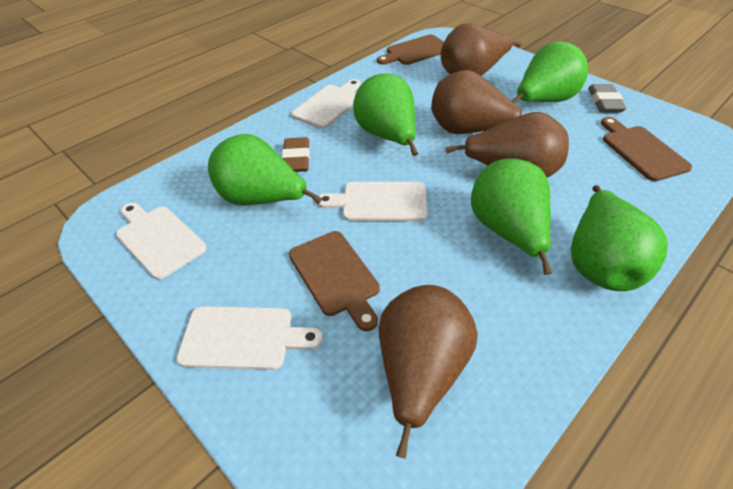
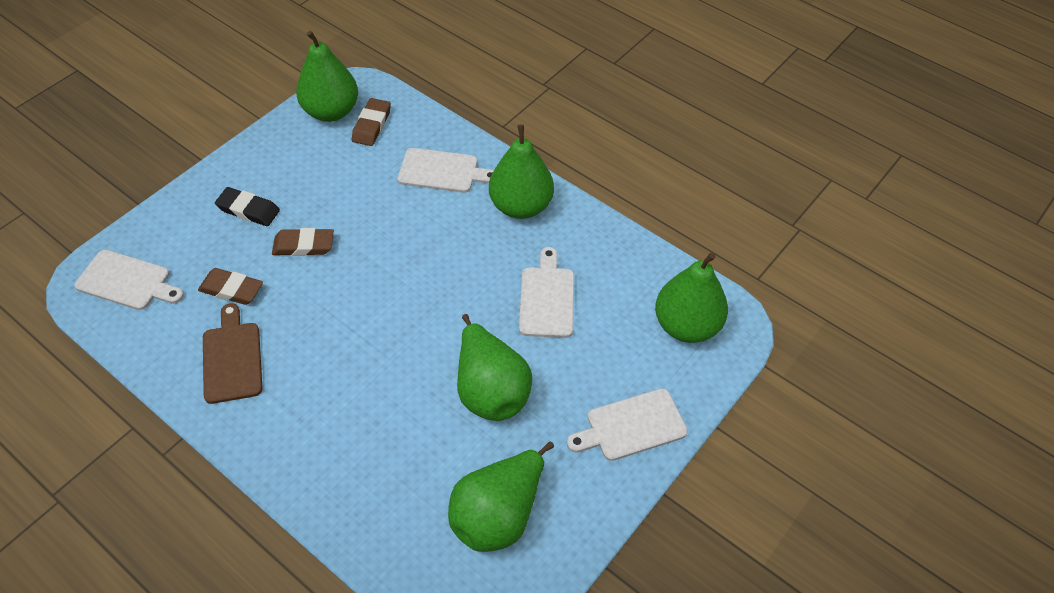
black eraser: 0 -> 1
brown cutting board: 3 -> 1
brown eraser: 1 -> 3
brown pear: 4 -> 0
grey eraser: 1 -> 0

